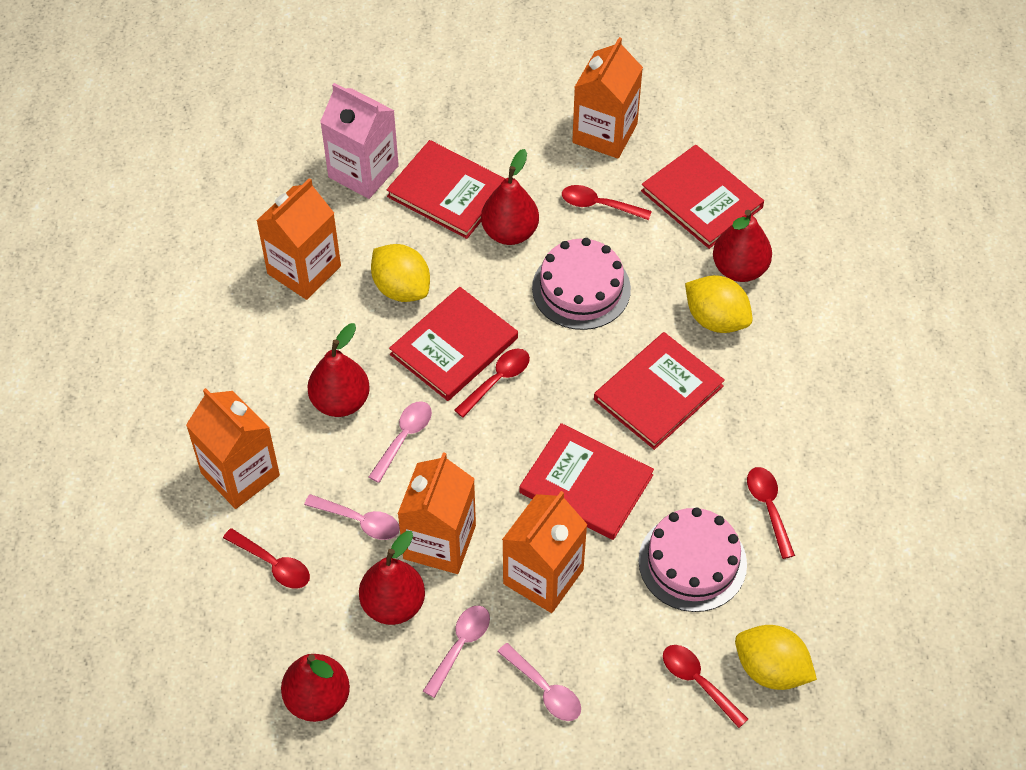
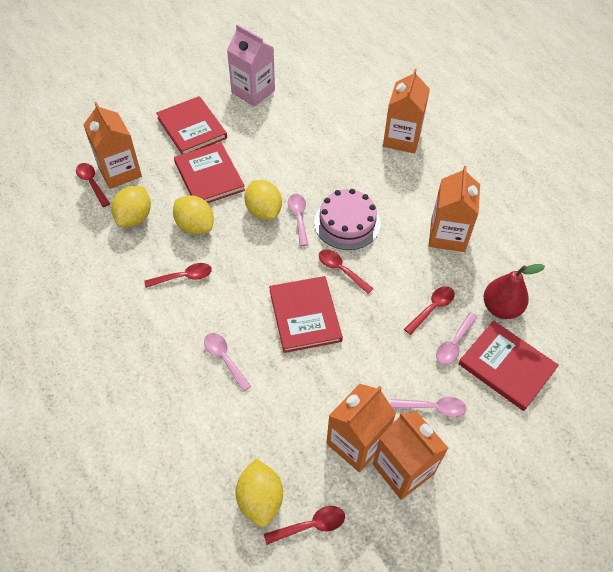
pink cake: 2 -> 1
red book: 5 -> 4
red pear: 5 -> 1
yellow lemon: 3 -> 4

